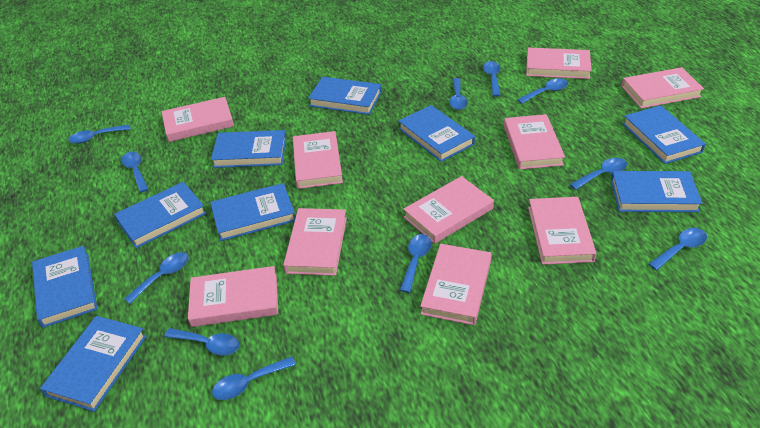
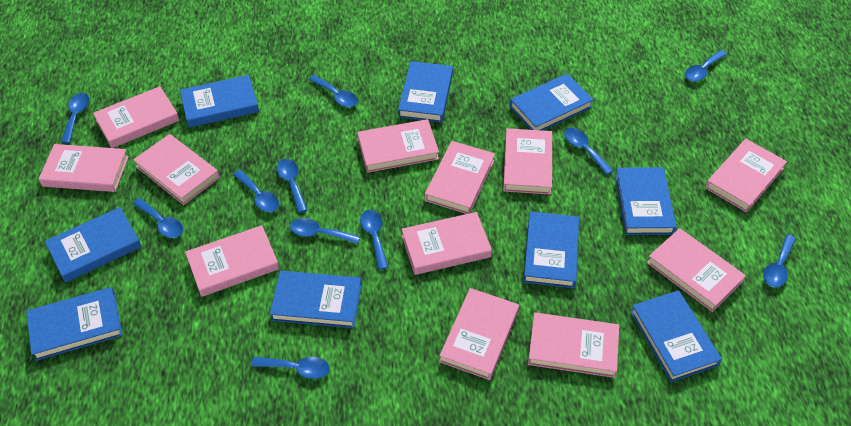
pink book: 10 -> 12

